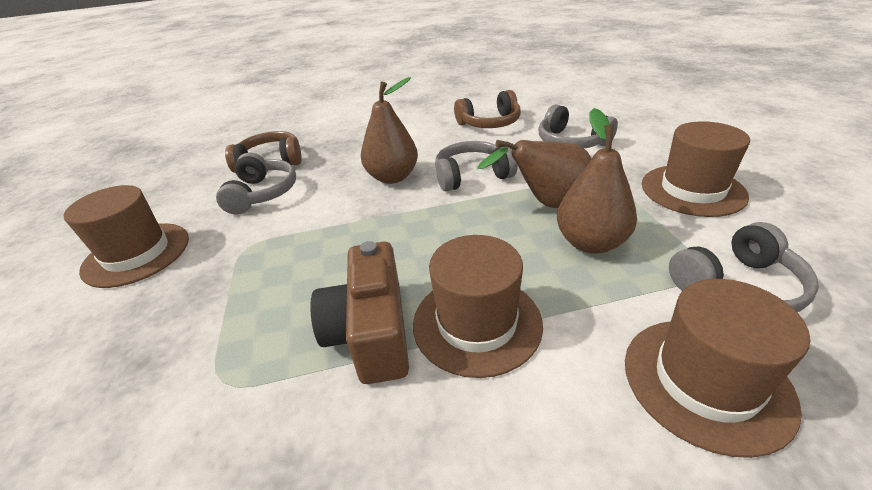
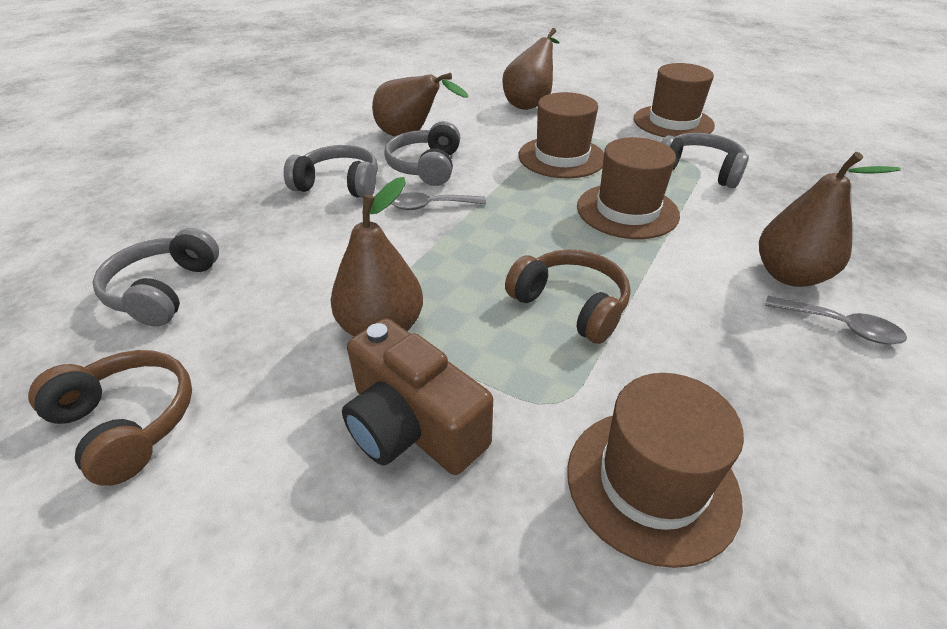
brown pear: 3 -> 4
grey spoon: 0 -> 2

